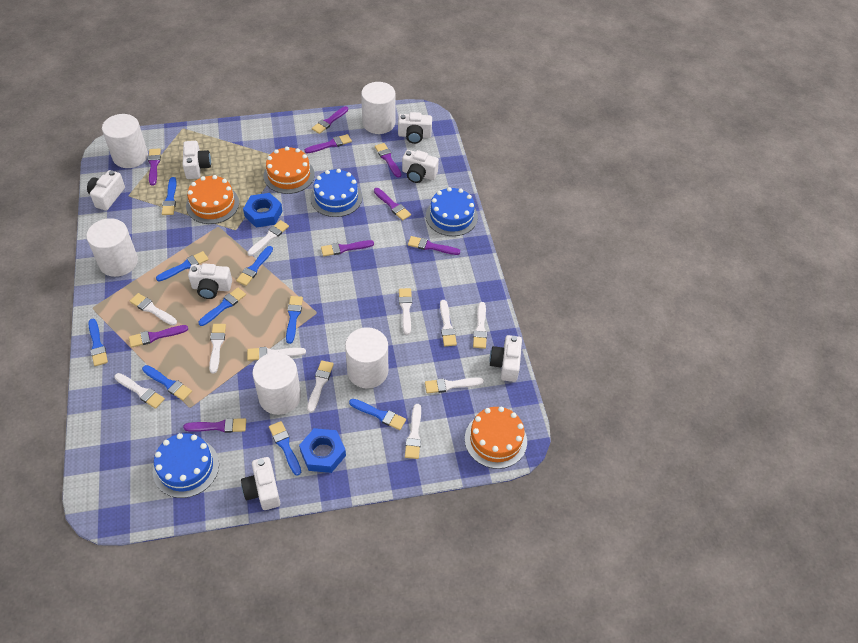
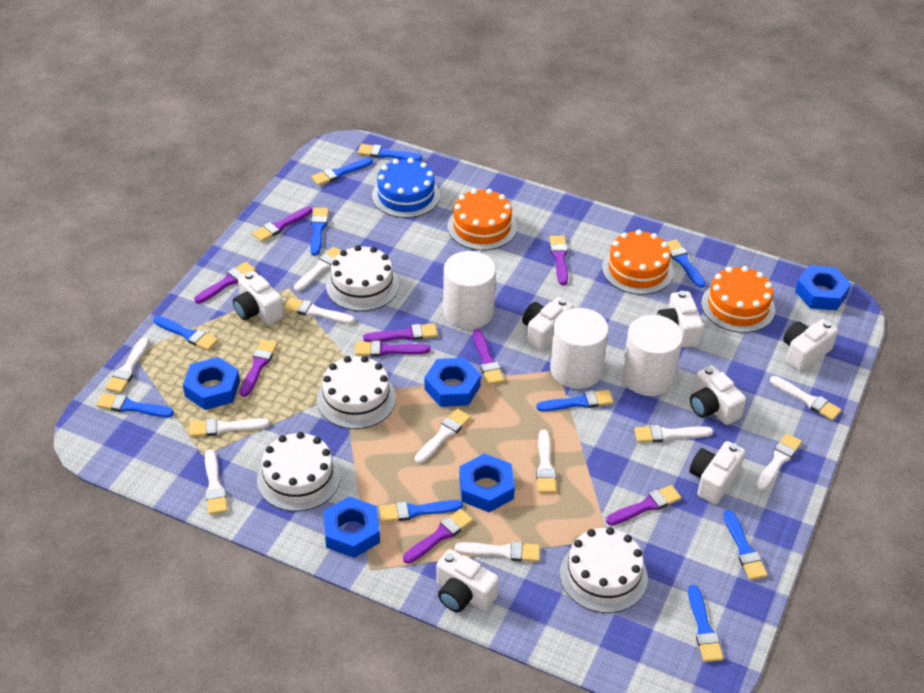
blue brush: 9 -> 10
blue cake: 3 -> 1
blue nut: 2 -> 5
white cake: 0 -> 4
white cylinder: 5 -> 3

